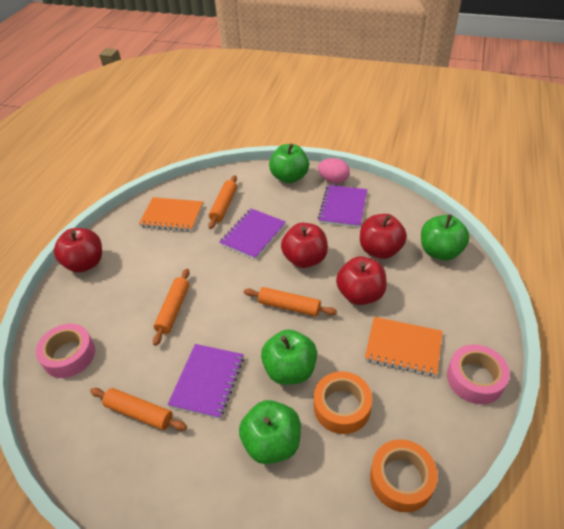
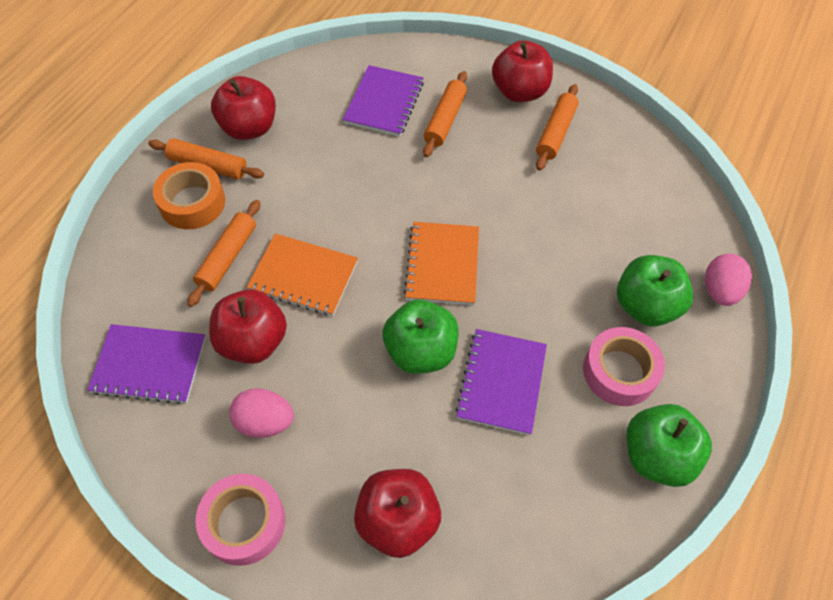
green apple: 4 -> 3
orange tape: 2 -> 1
pink egg: 1 -> 2

